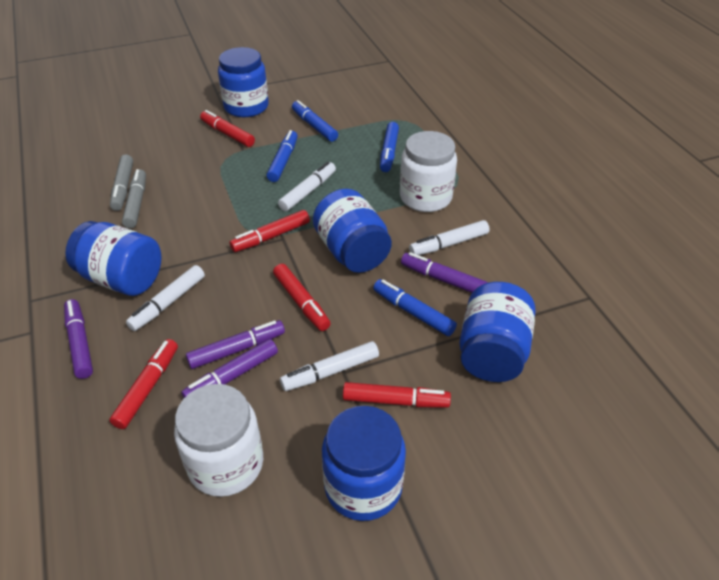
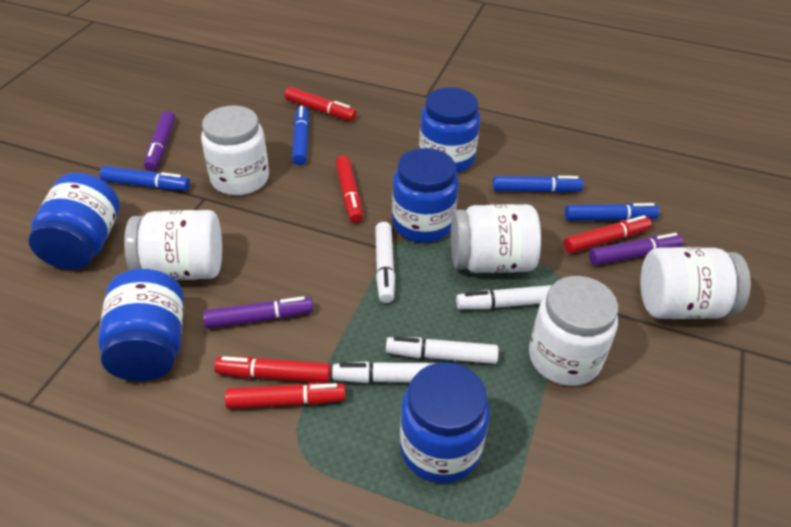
grey marker: 2 -> 0
purple marker: 4 -> 3
white jar: 2 -> 5

